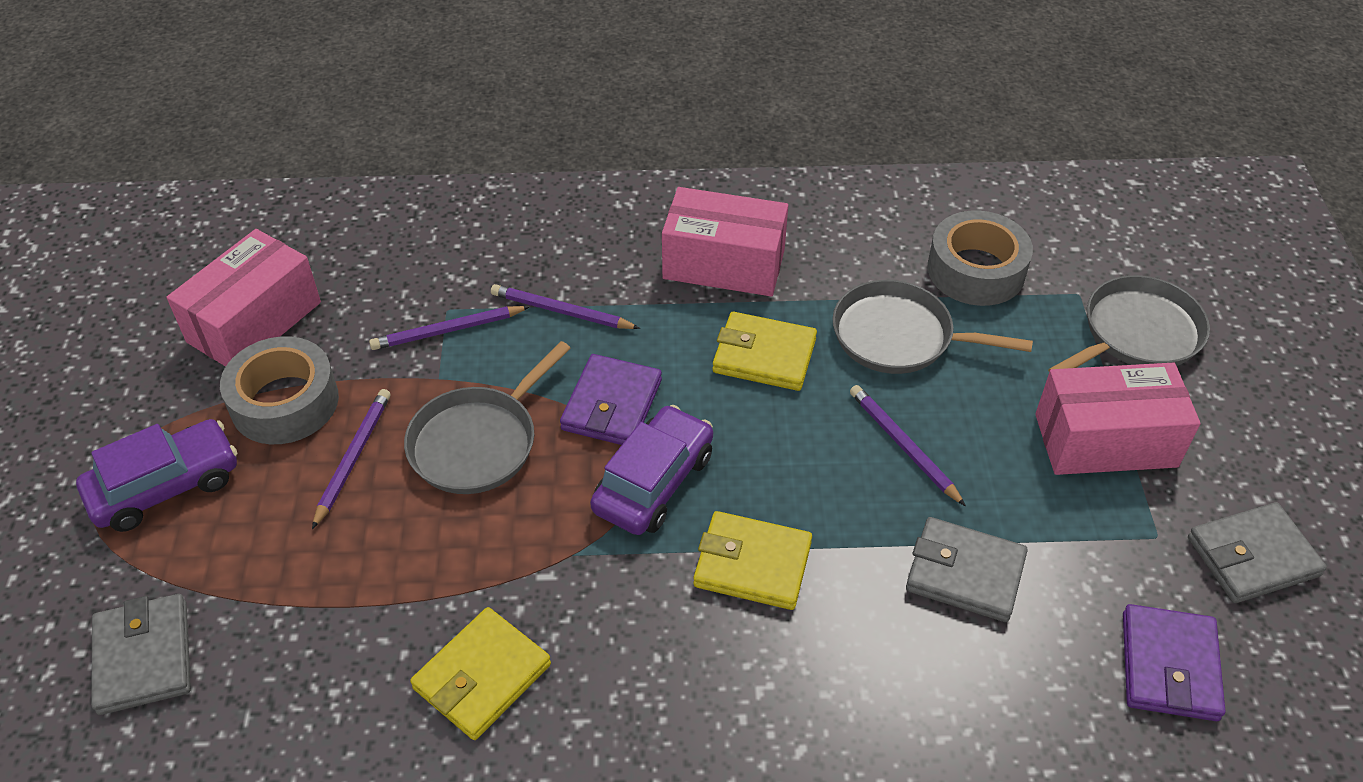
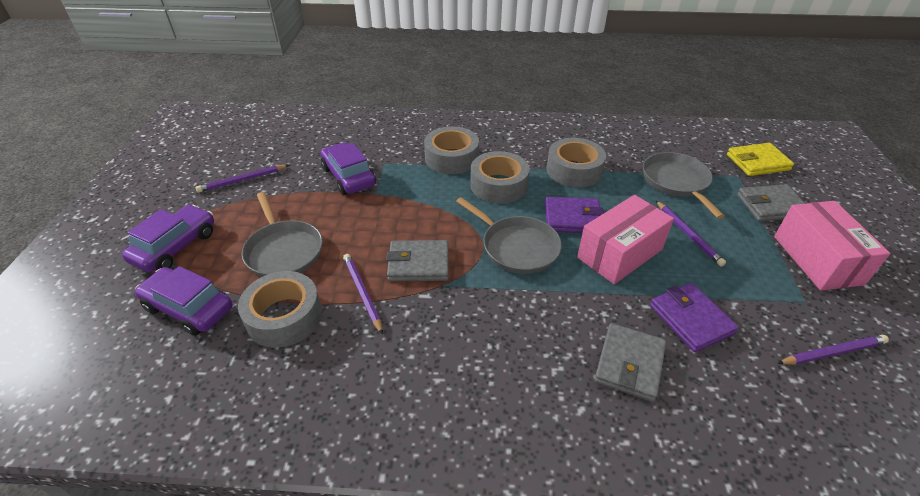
grey tape: 2 -> 4
pink box: 3 -> 2
purple car: 2 -> 3
yellow wallet: 3 -> 1

